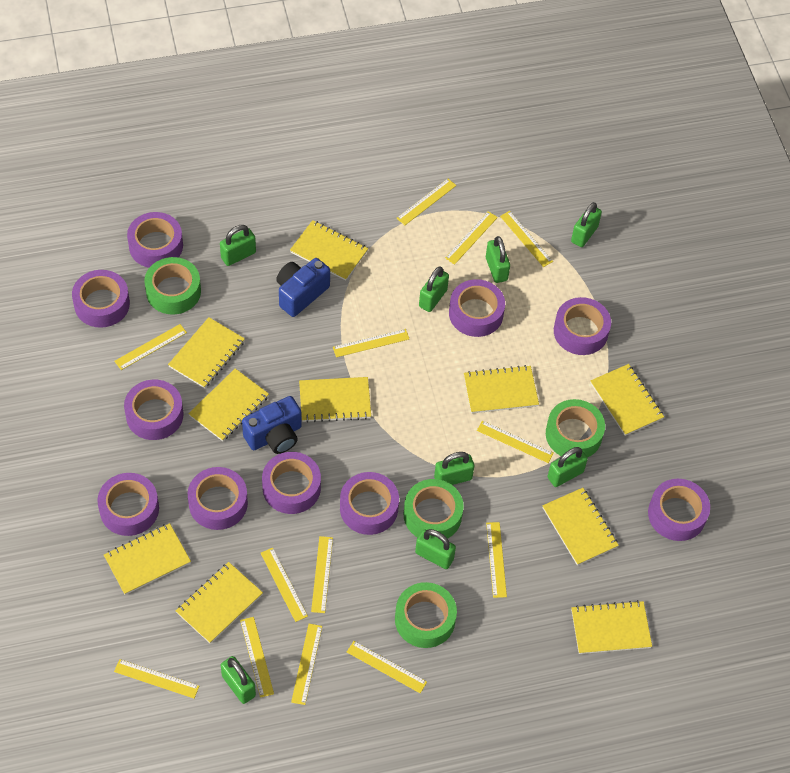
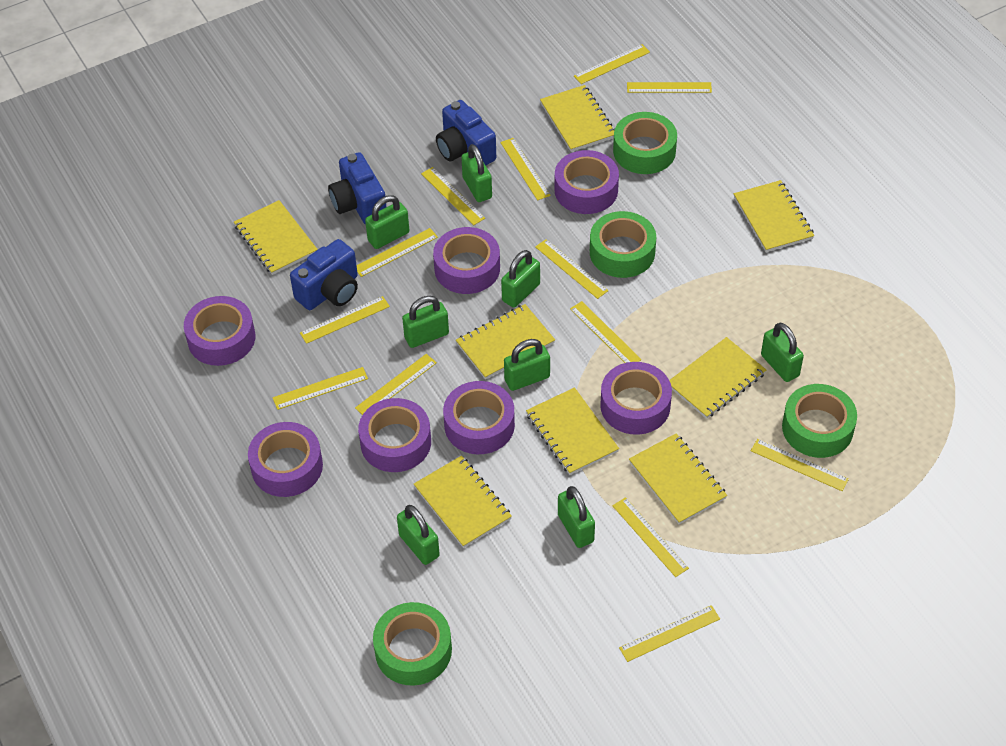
blue camera: 2 -> 3
purple tape: 10 -> 7
yellow notebook: 10 -> 8

